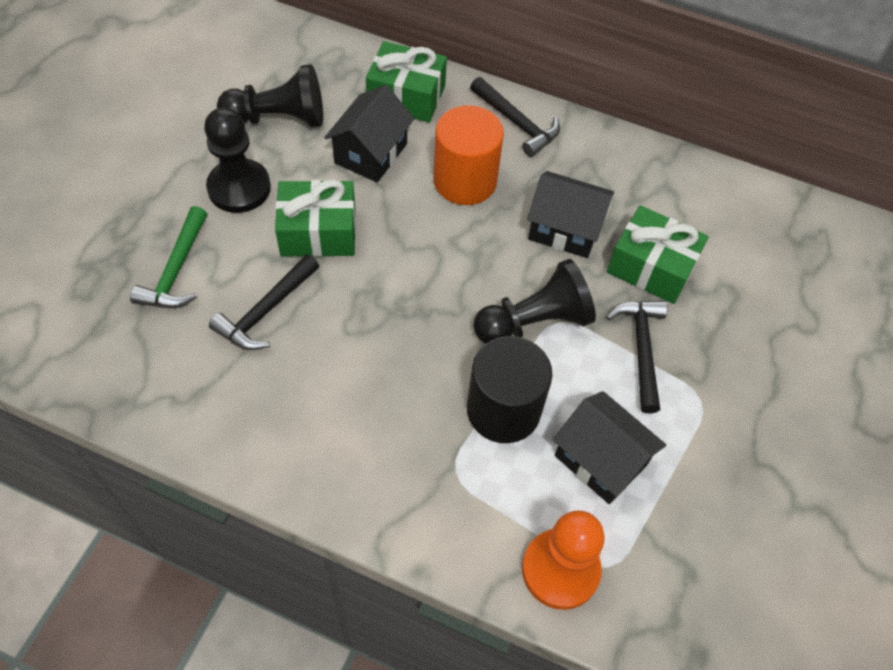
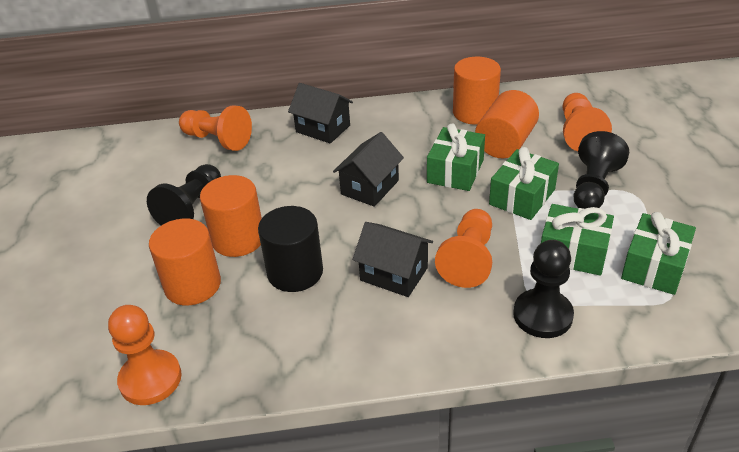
black hammer: 3 -> 0
green gift: 3 -> 4
green hammer: 1 -> 0
orange cylinder: 1 -> 4
orange pawn: 1 -> 4

